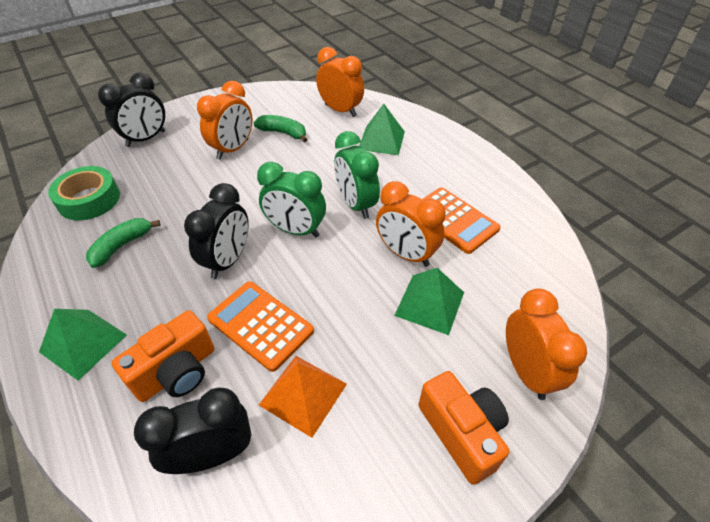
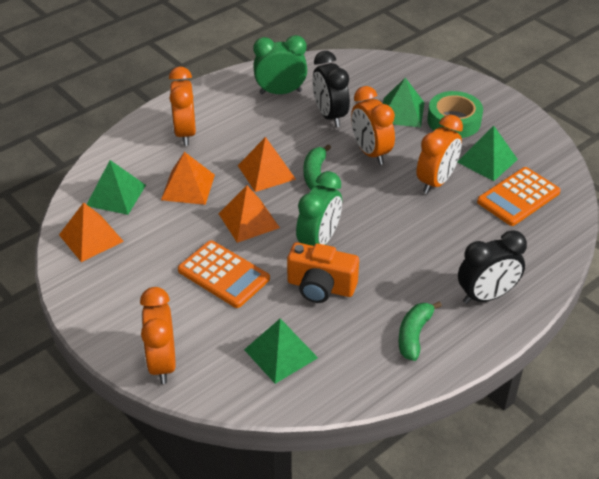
black clock: 3 -> 2
green pyramid: 3 -> 4
orange camera: 2 -> 1
orange pyramid: 1 -> 4

